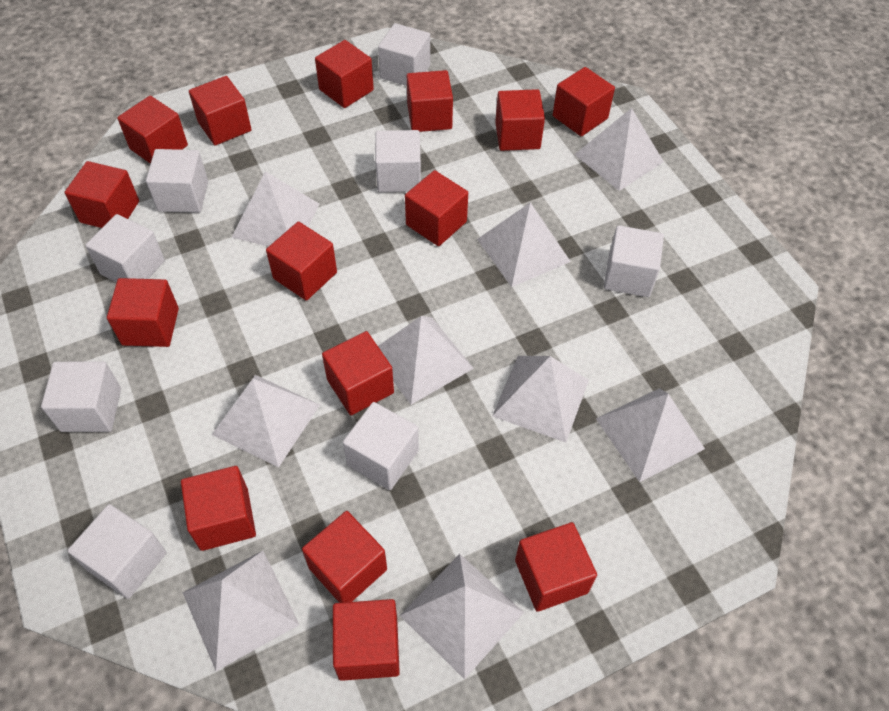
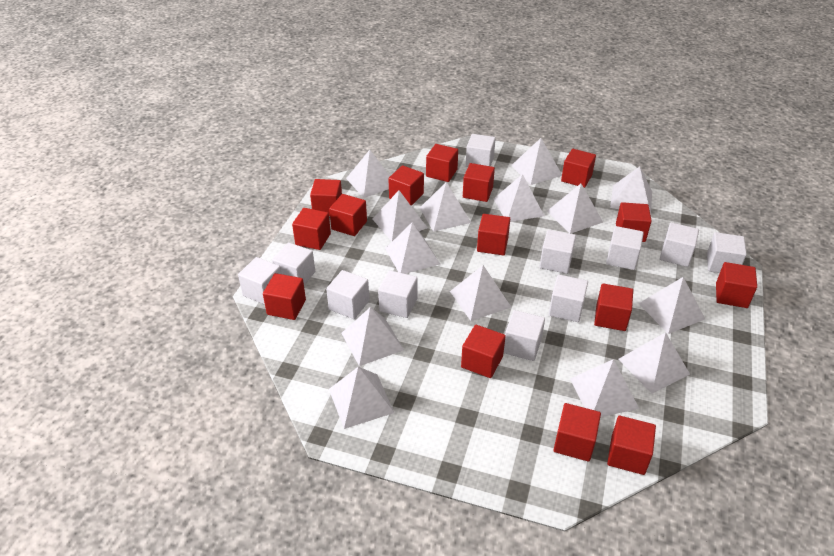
white cube: 8 -> 11
white pyramid: 9 -> 14

